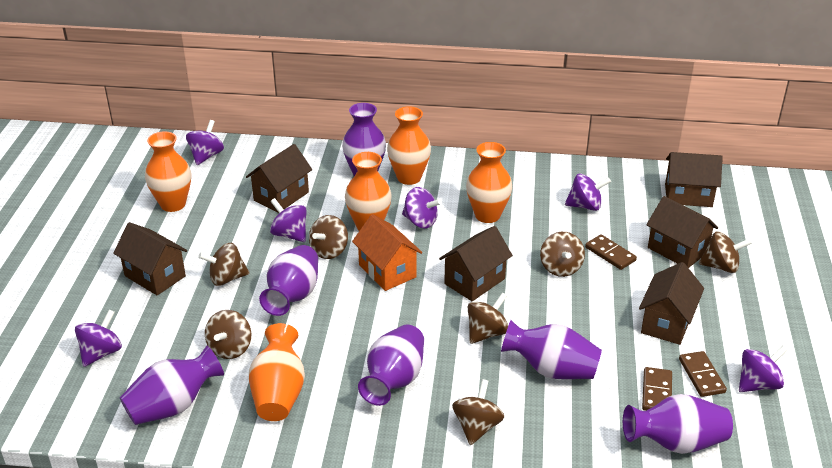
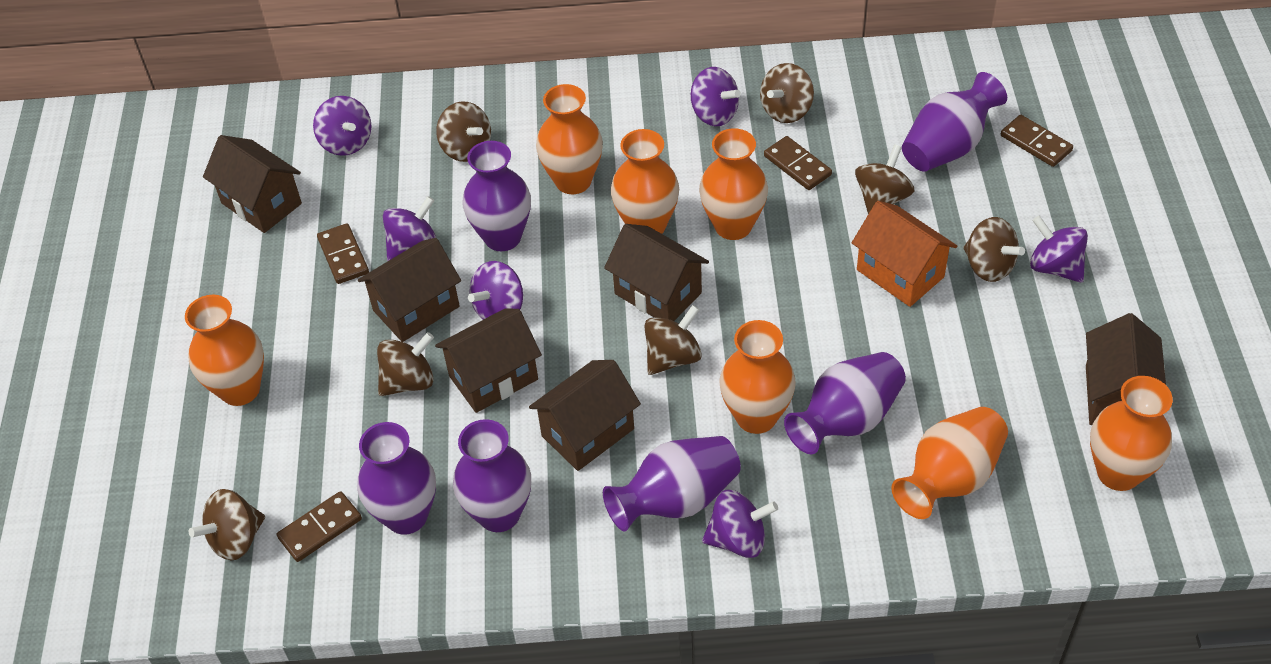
brown domino: 3 -> 4
orange vase: 5 -> 7

